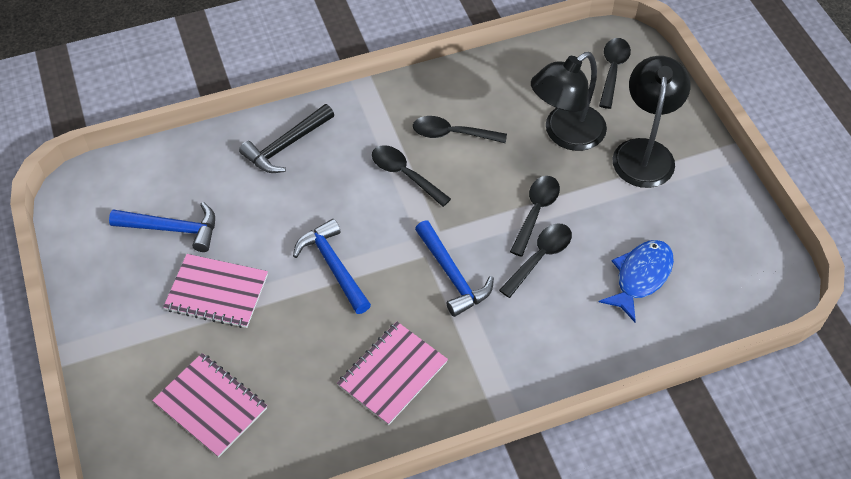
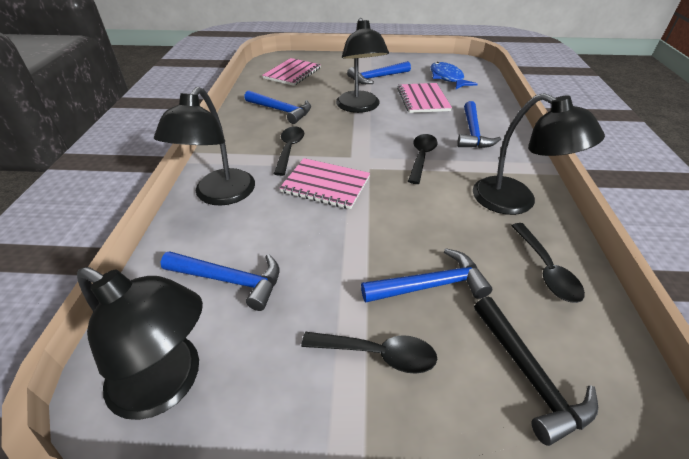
black lamp: 2 -> 4
black spoon: 5 -> 4
blue hammer: 3 -> 5

